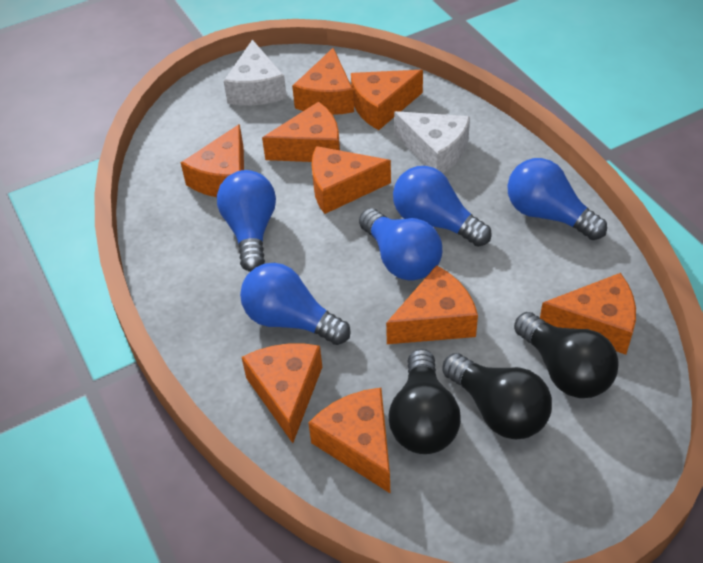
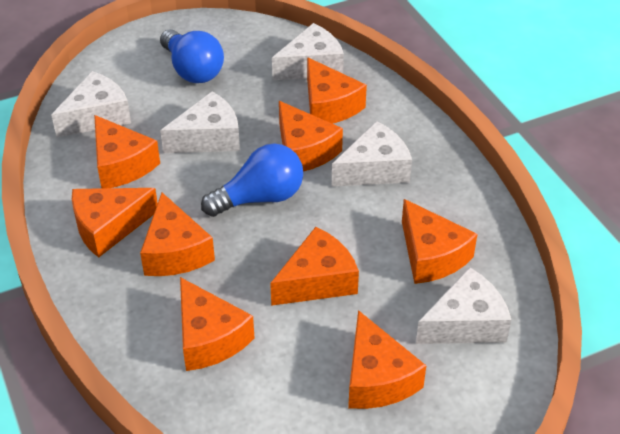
black light bulb: 3 -> 0
blue light bulb: 5 -> 2
white cheese: 2 -> 5

